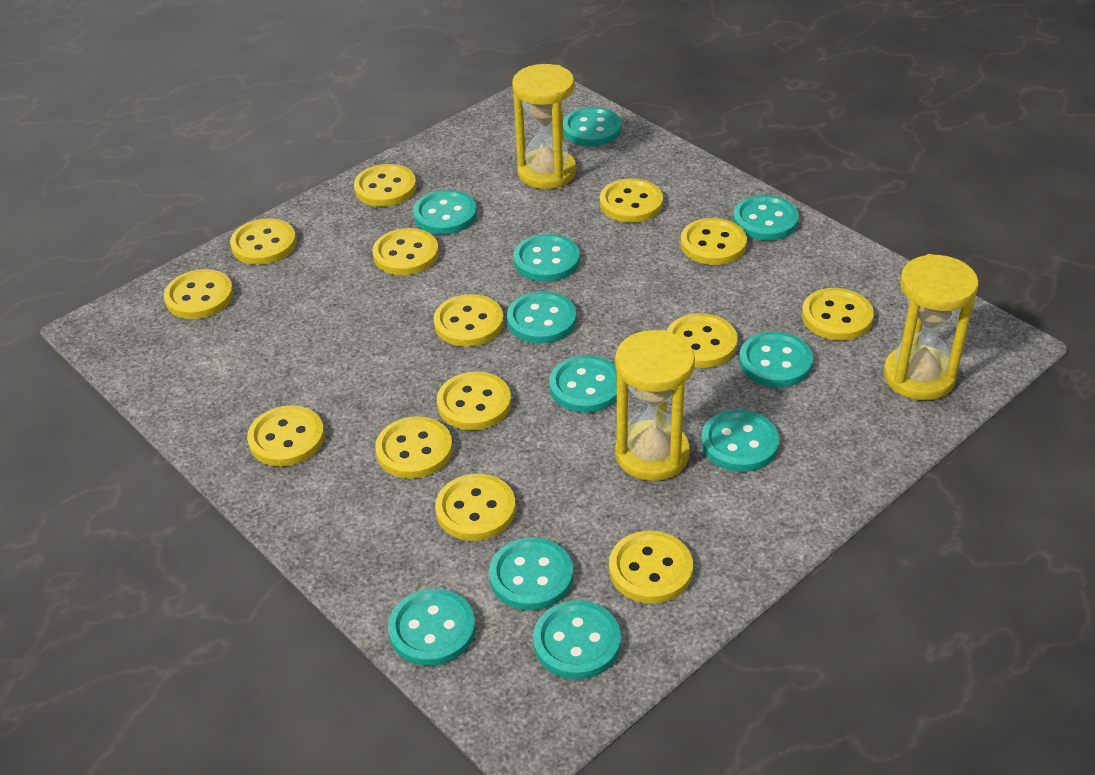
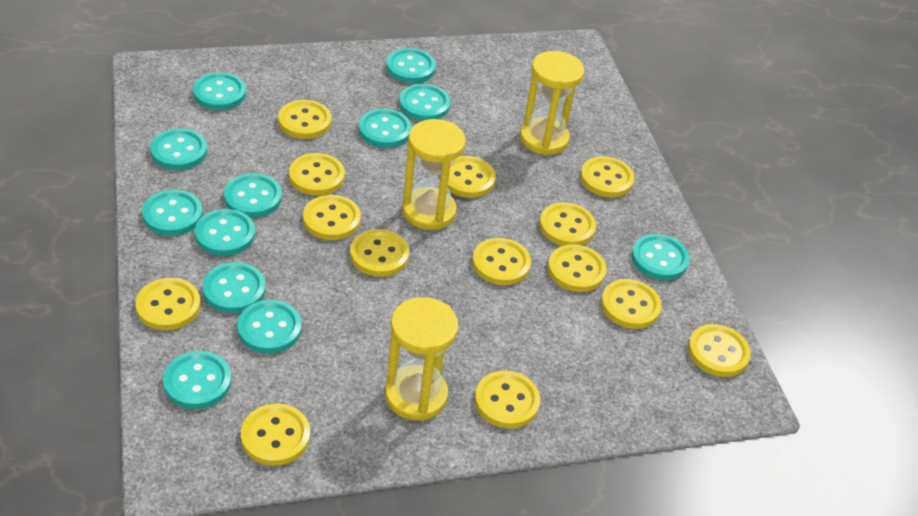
turquoise button: 11 -> 12

